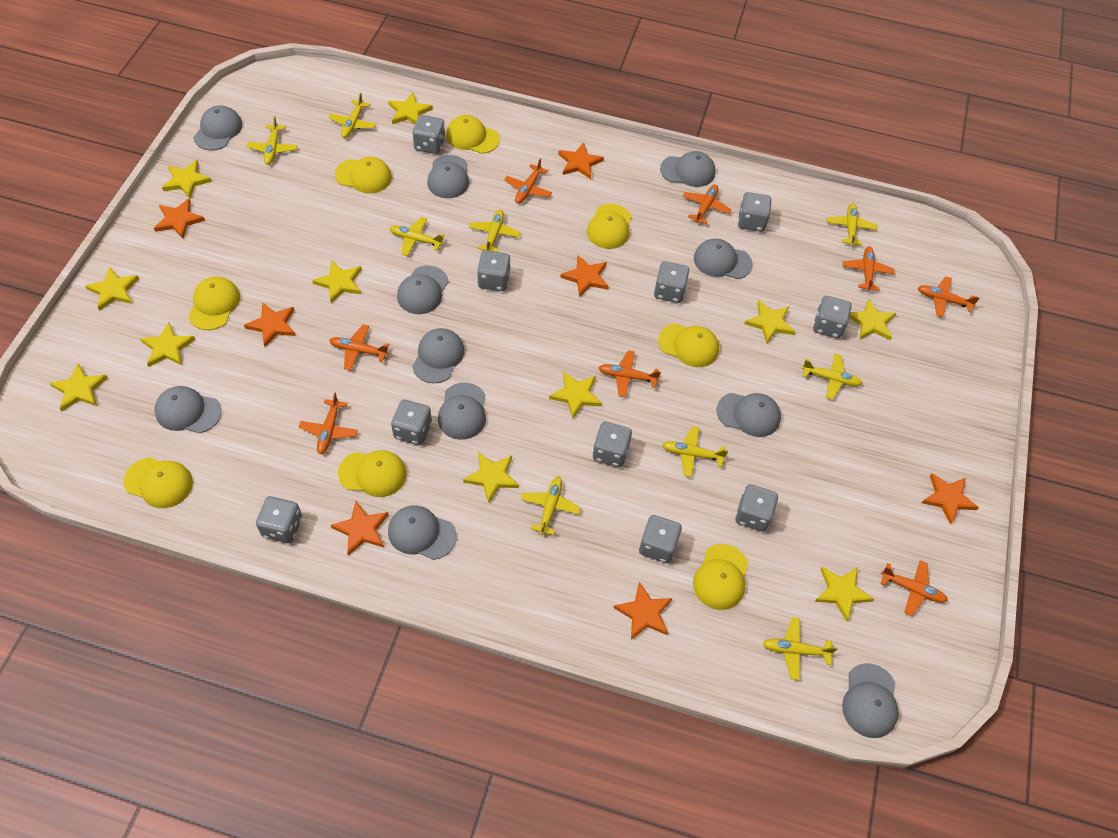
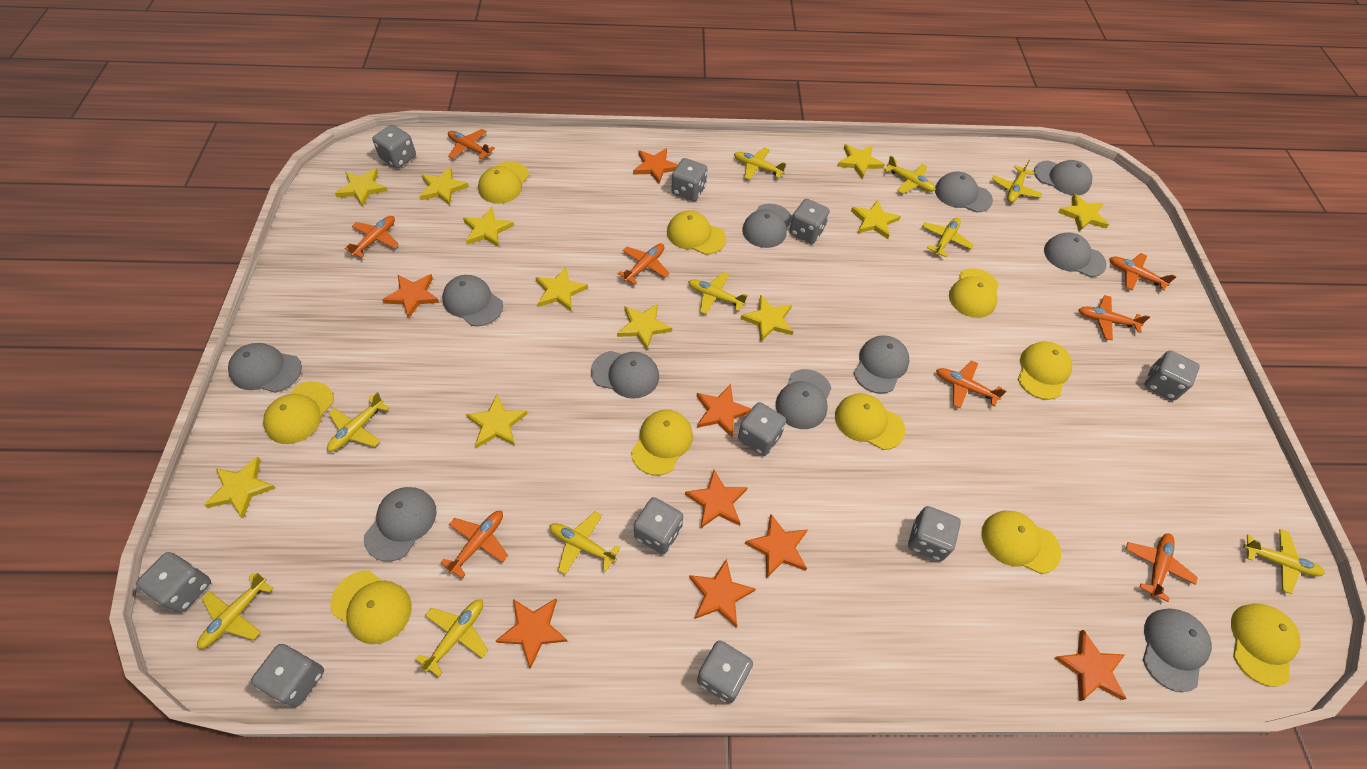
orange star: 7 -> 8
yellow cap: 8 -> 10
yellow plane: 9 -> 10

